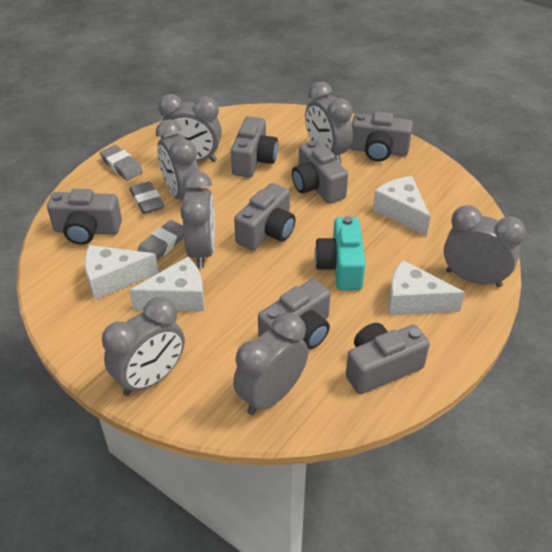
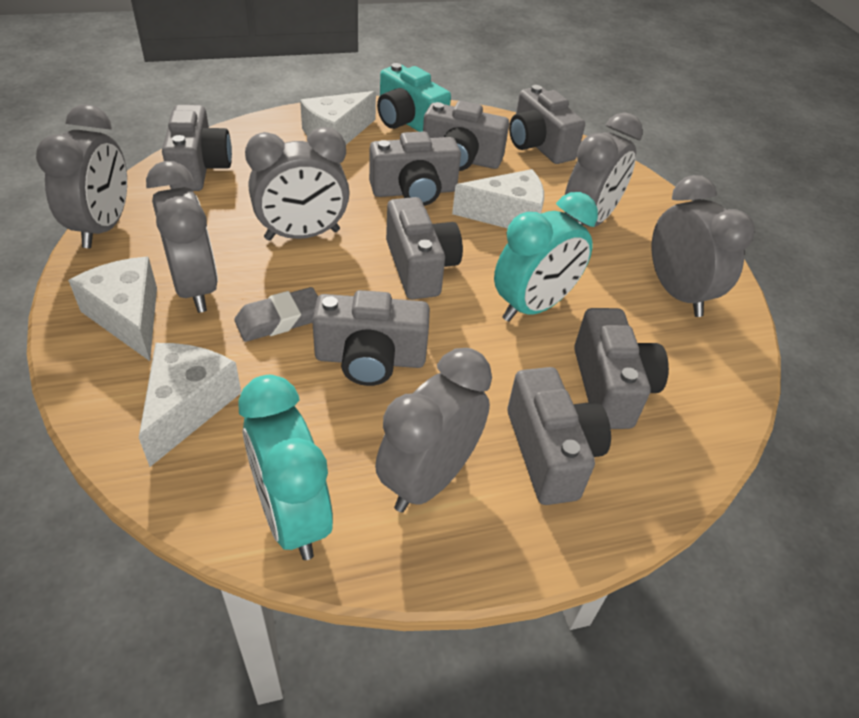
grey camera: 7 -> 8
grey clock: 7 -> 6
grey eraser: 3 -> 1
turquoise clock: 0 -> 2

